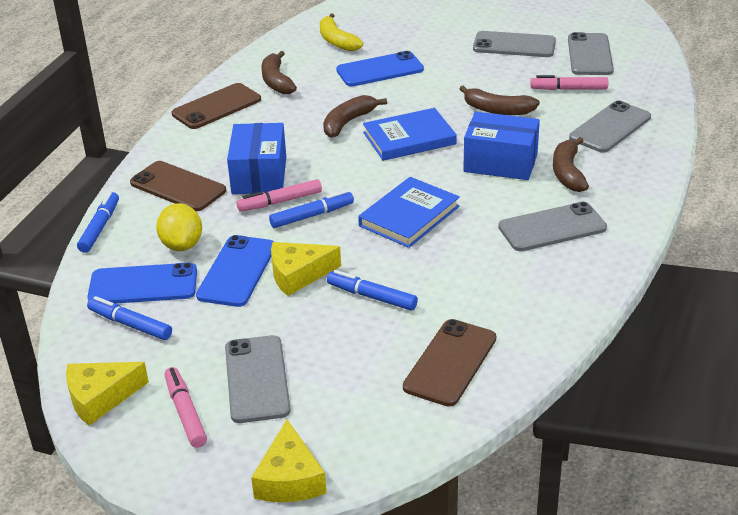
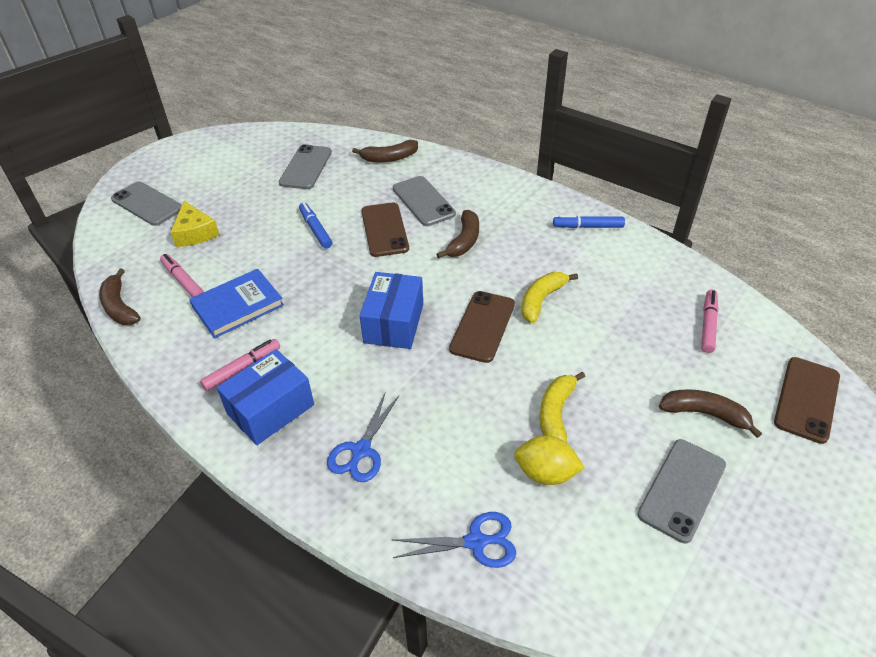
blue book: 2 -> 1
blue marker: 4 -> 2
blue phone: 3 -> 0
blue scissors: 0 -> 2
grey phone: 5 -> 4
yellow banana: 1 -> 2
yellow cheese: 3 -> 1

